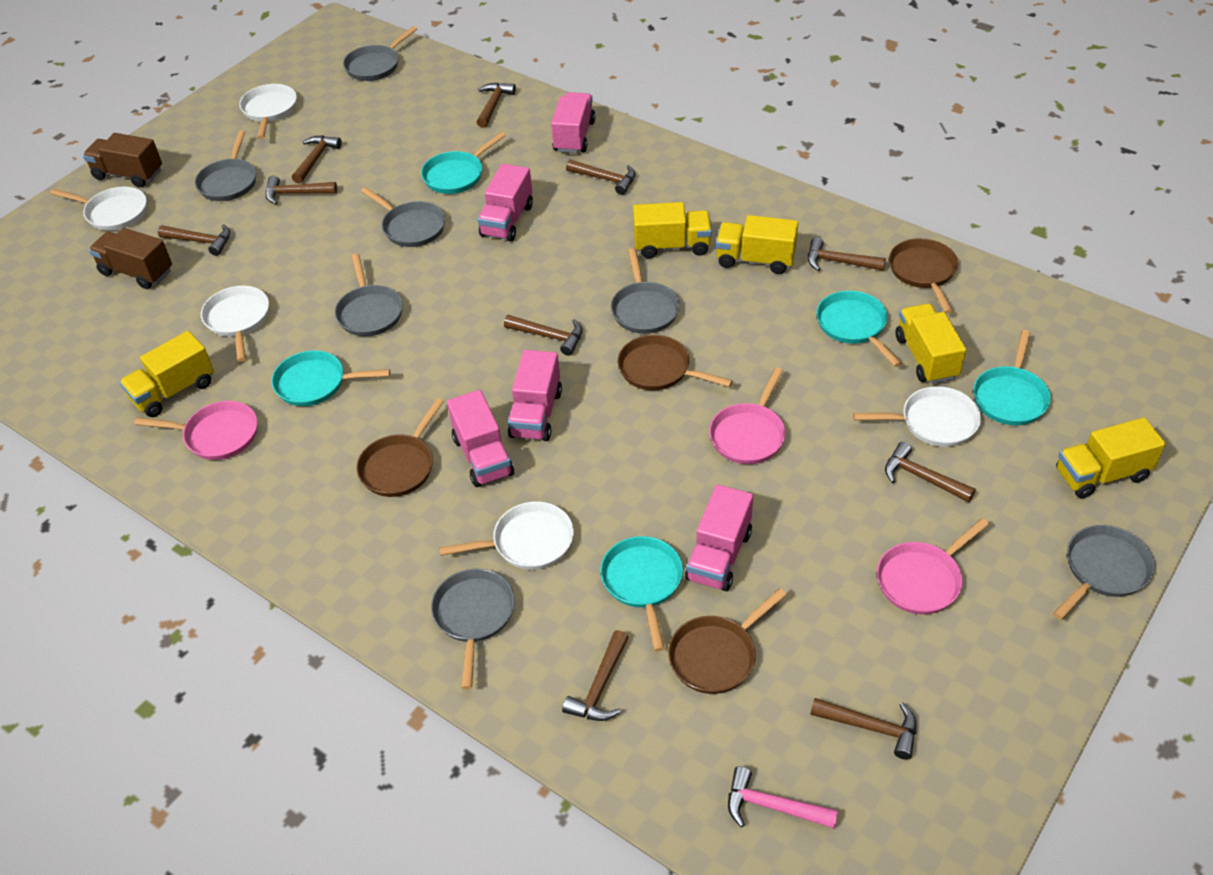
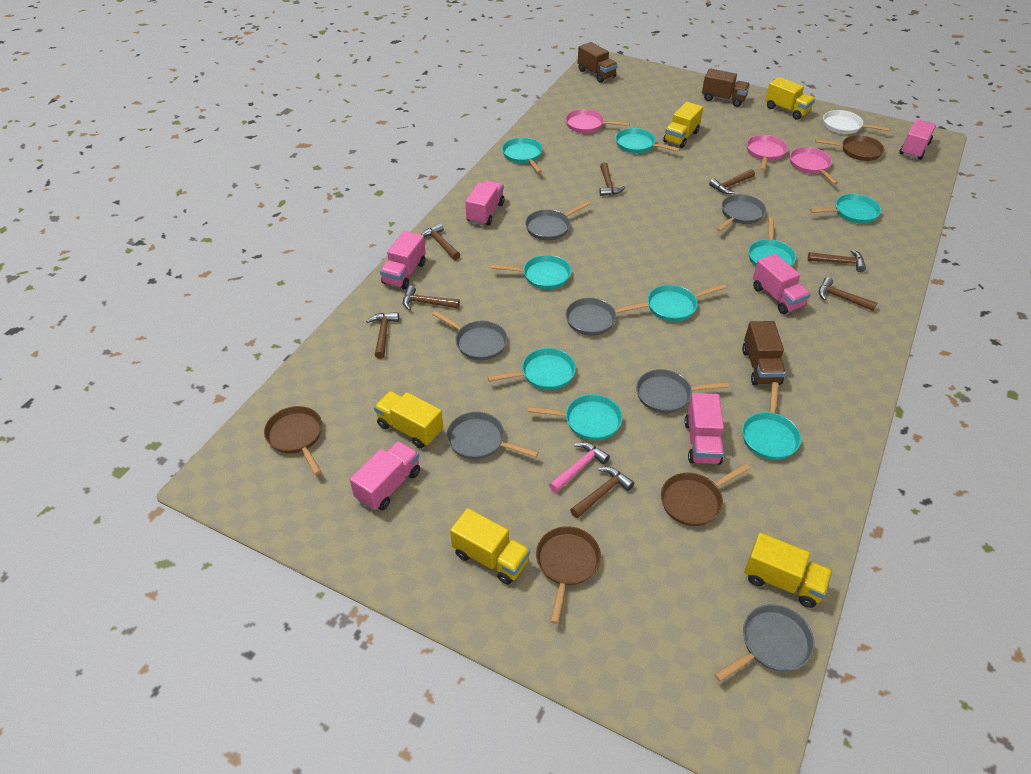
brown hammer: 10 -> 8
brown truck: 2 -> 3
pink truck: 5 -> 6
turquoise pan: 5 -> 9
white pan: 5 -> 1

